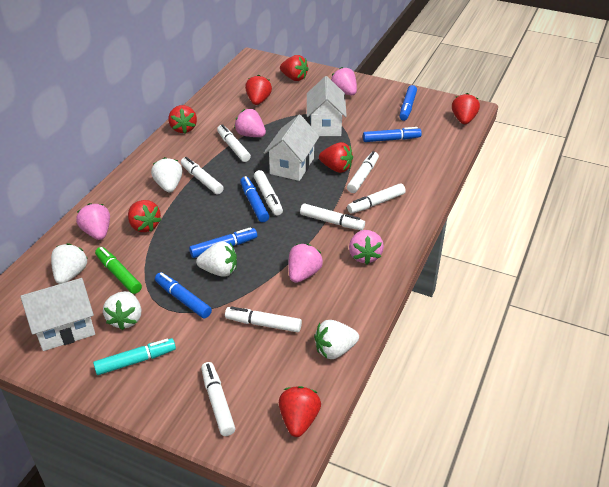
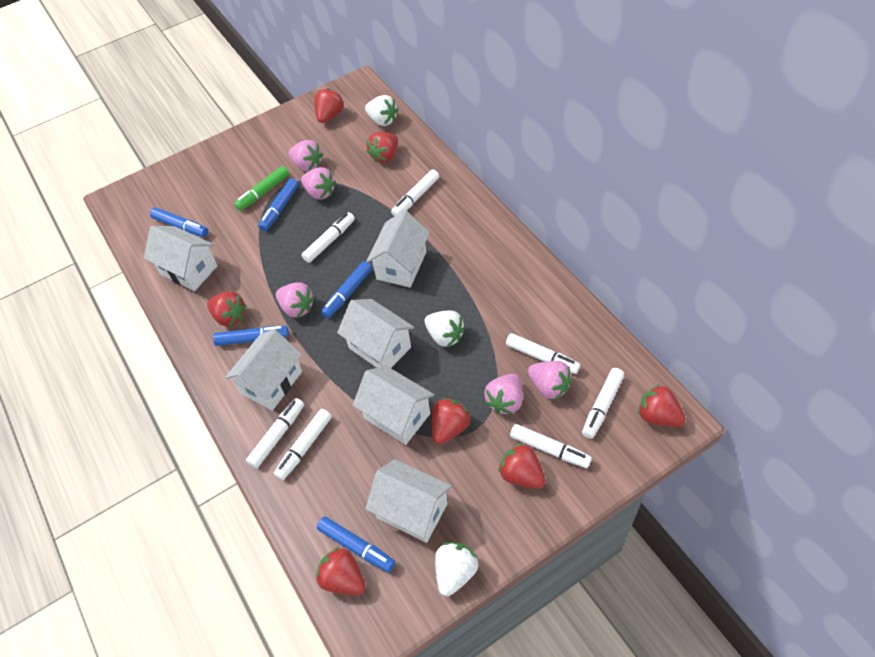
turquoise marker: 1 -> 0
white house: 3 -> 6
white marker: 8 -> 7
white strawberry: 5 -> 3

